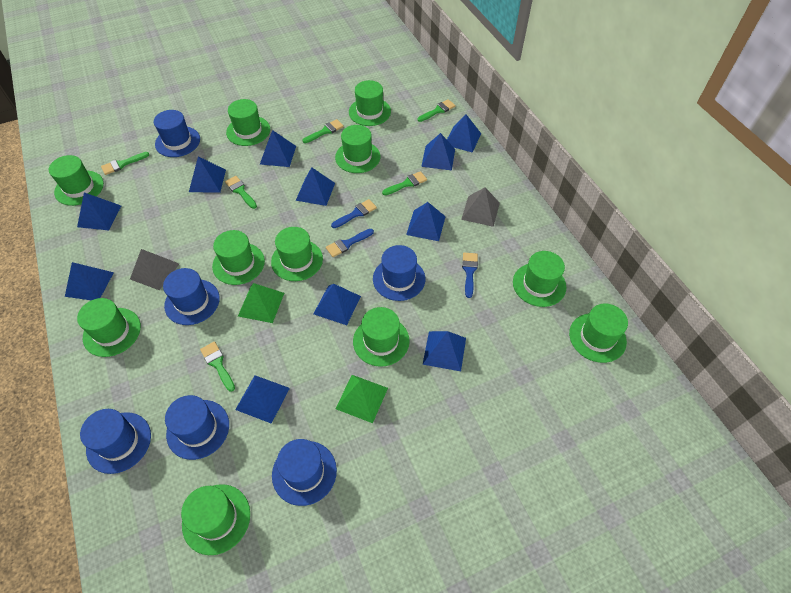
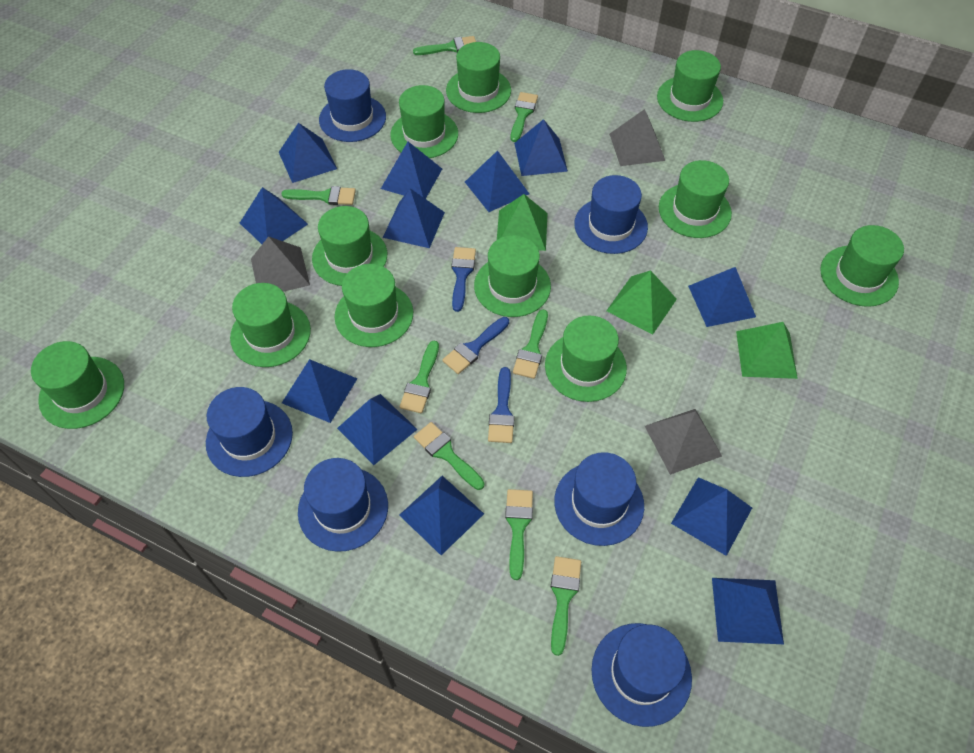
blue pyramid: 11 -> 12
green brush: 6 -> 8
green pyramid: 2 -> 3
grey pyramid: 2 -> 3

